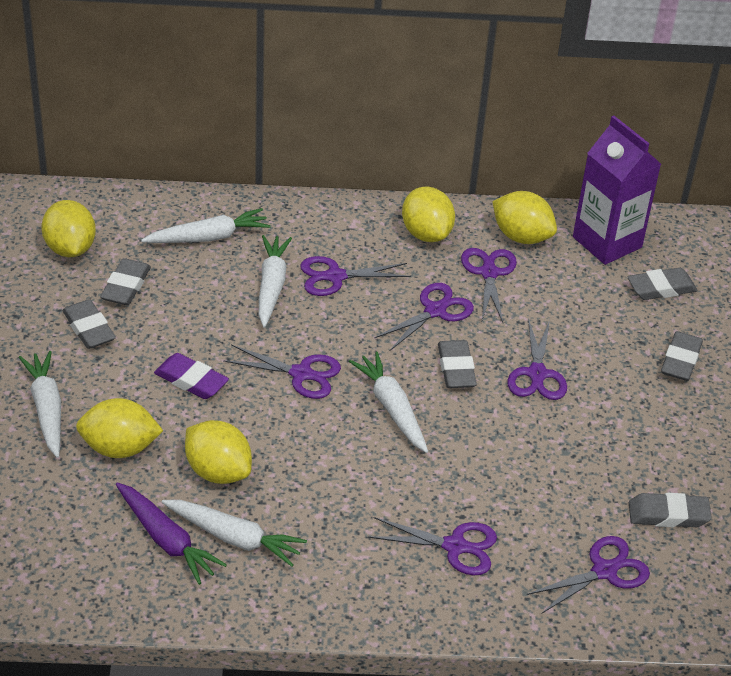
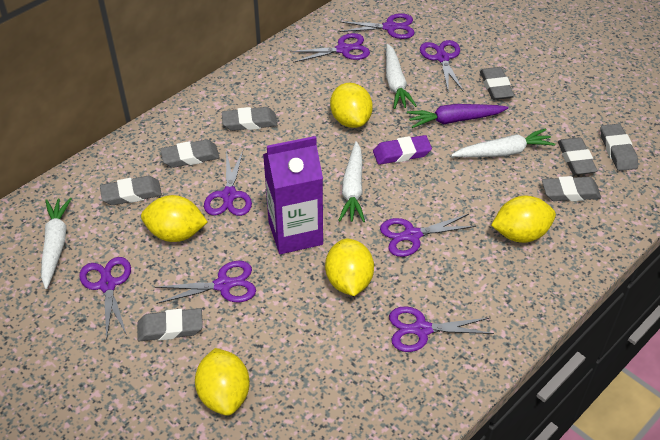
grey eraser: 6 -> 8
purple scissors: 7 -> 8
white carrot: 5 -> 4

